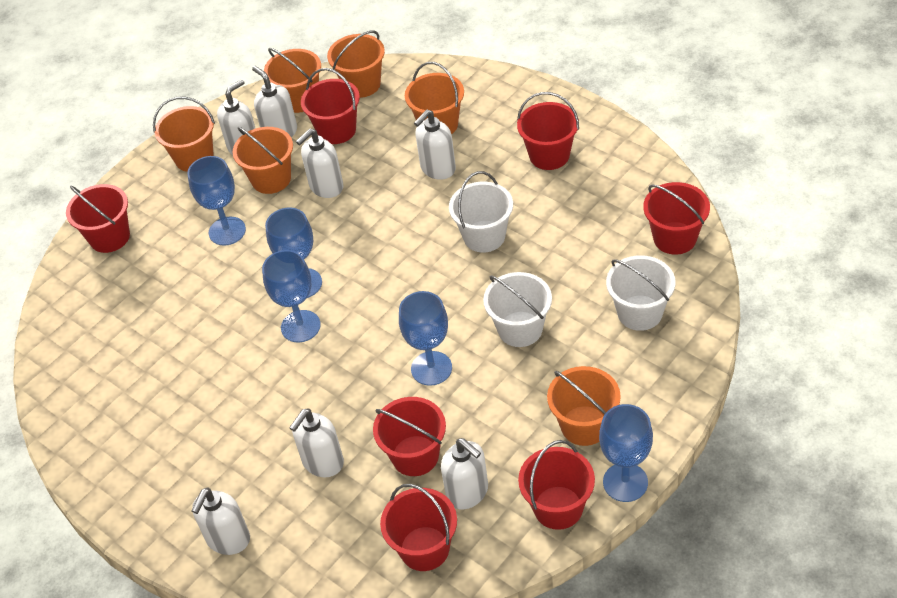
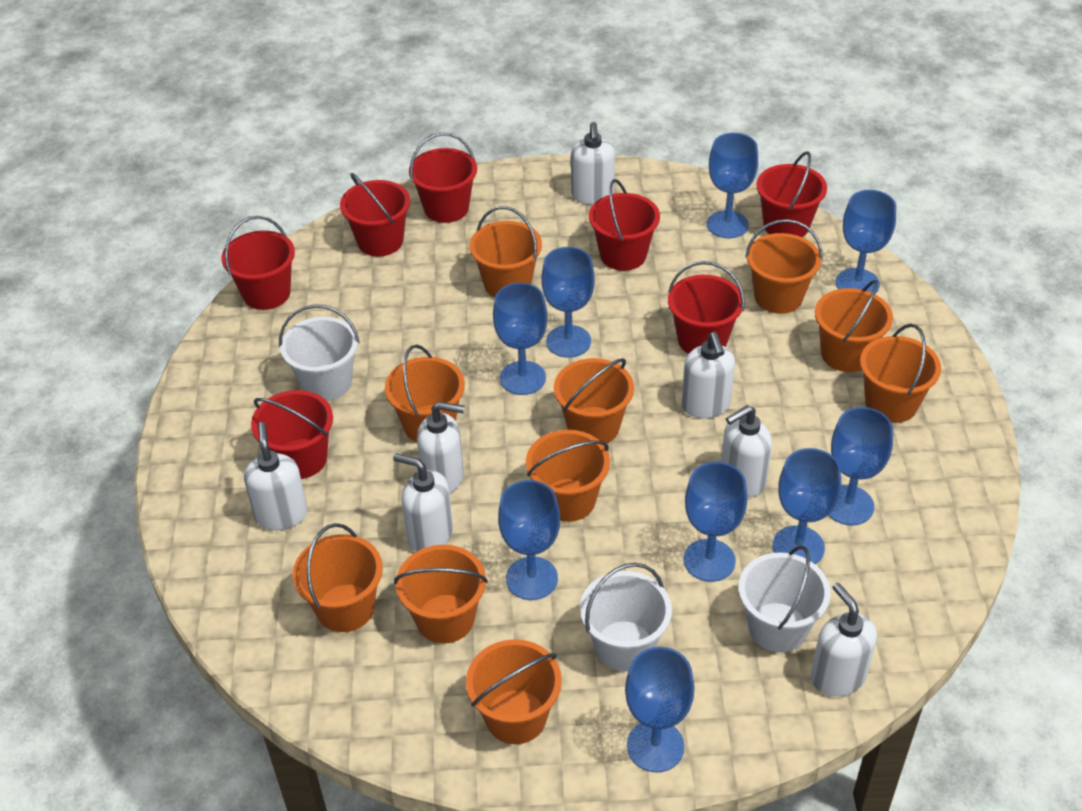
blue goblet: 5 -> 9
orange bucket: 6 -> 10

